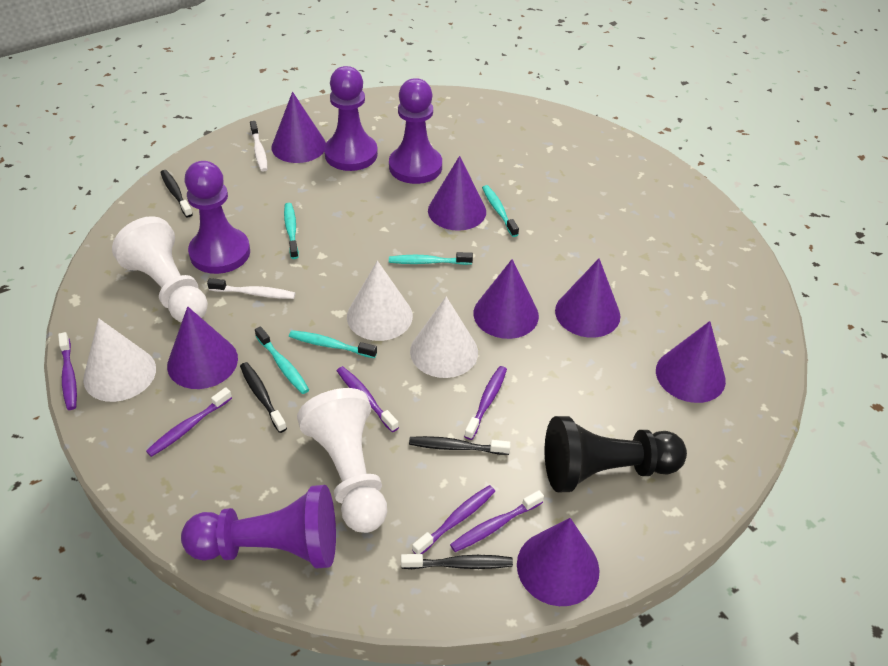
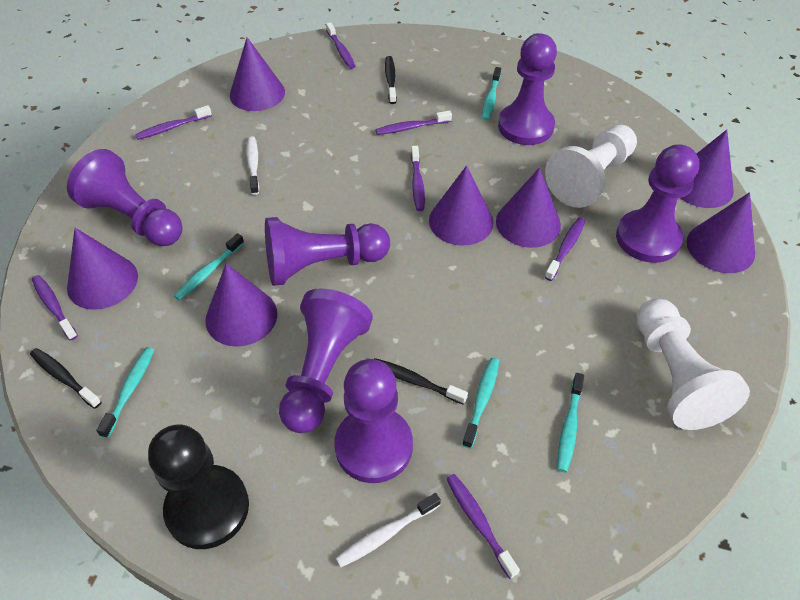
black toothbrush: 4 -> 3
purple pawn: 4 -> 6
purple toothbrush: 6 -> 7
white cone: 3 -> 0

